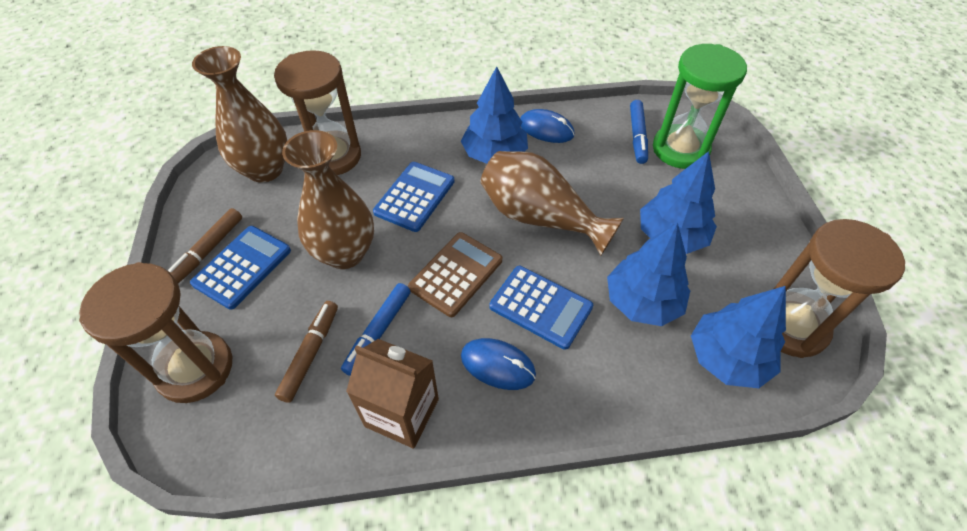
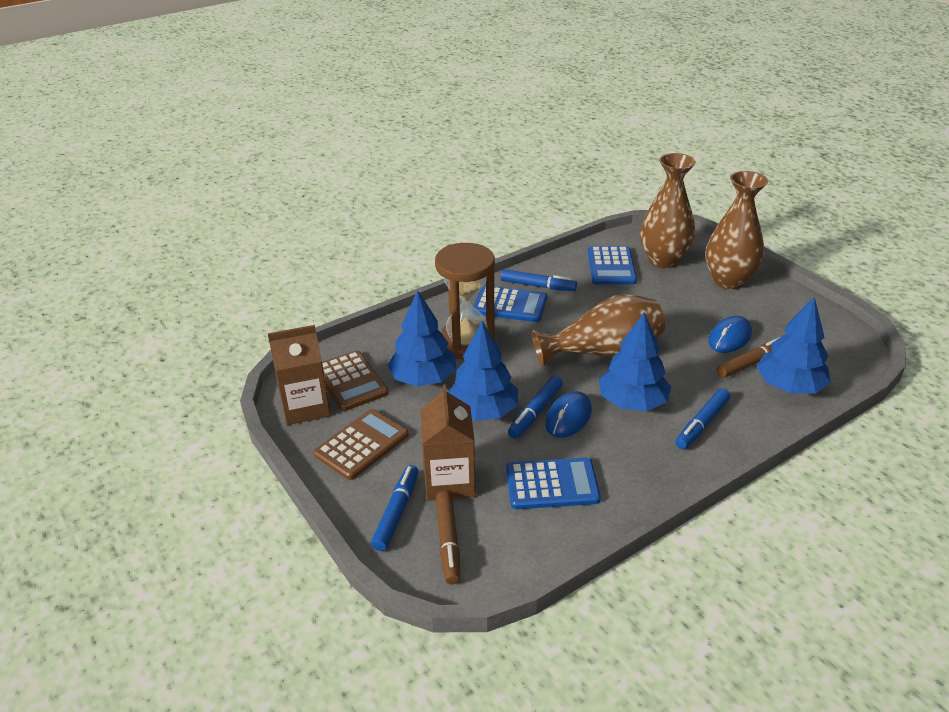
blue marker: 2 -> 4
brown calculator: 1 -> 2
brown carton: 1 -> 2
brown hourglass: 3 -> 1
green hourglass: 1 -> 0

